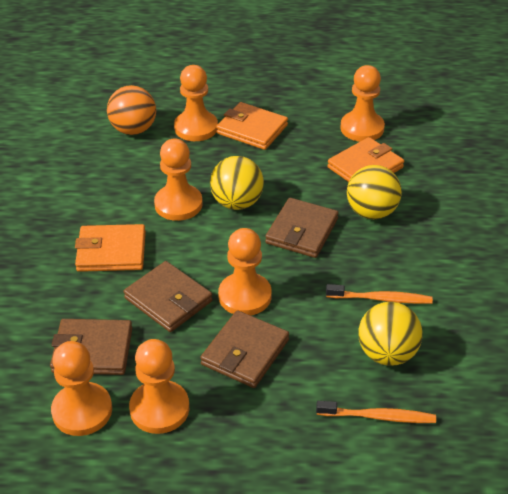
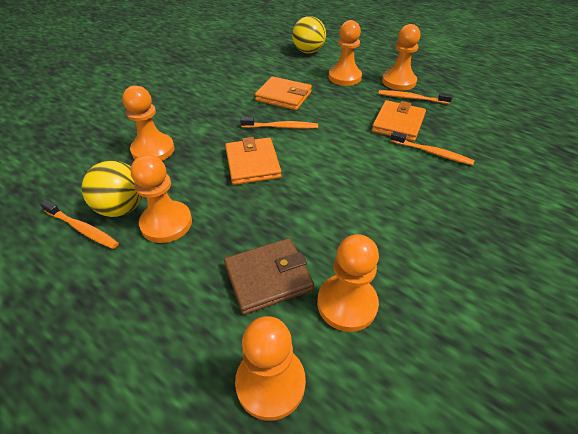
brown wallet: 4 -> 1
orange ball: 1 -> 0
orange toothbrush: 2 -> 4
yellow ball: 3 -> 2

